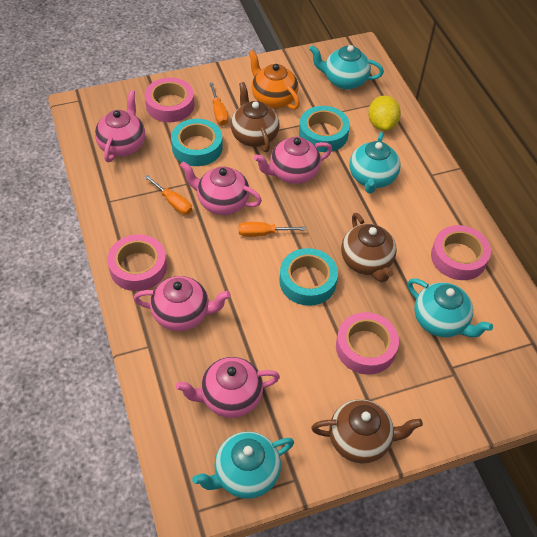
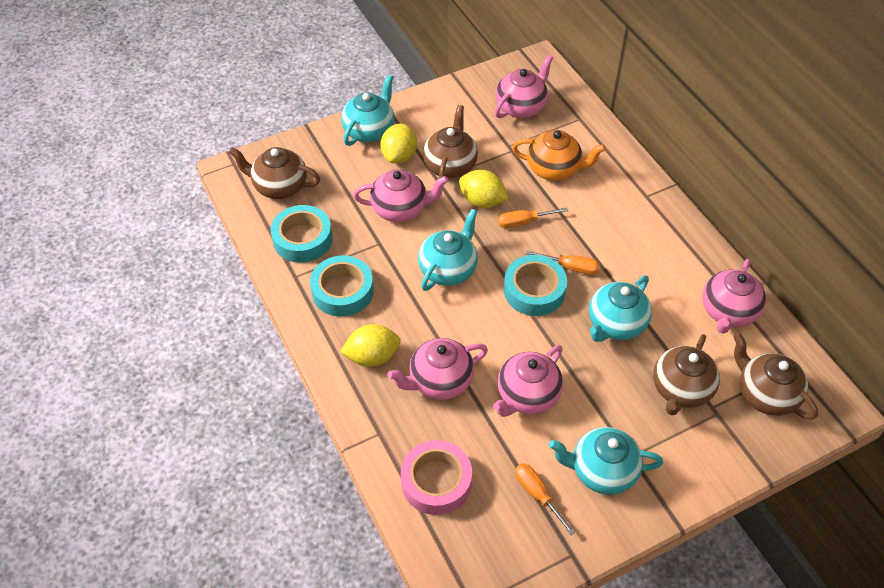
brown teapot: 3 -> 4
pink tape: 4 -> 1
yellow lemon: 1 -> 3

